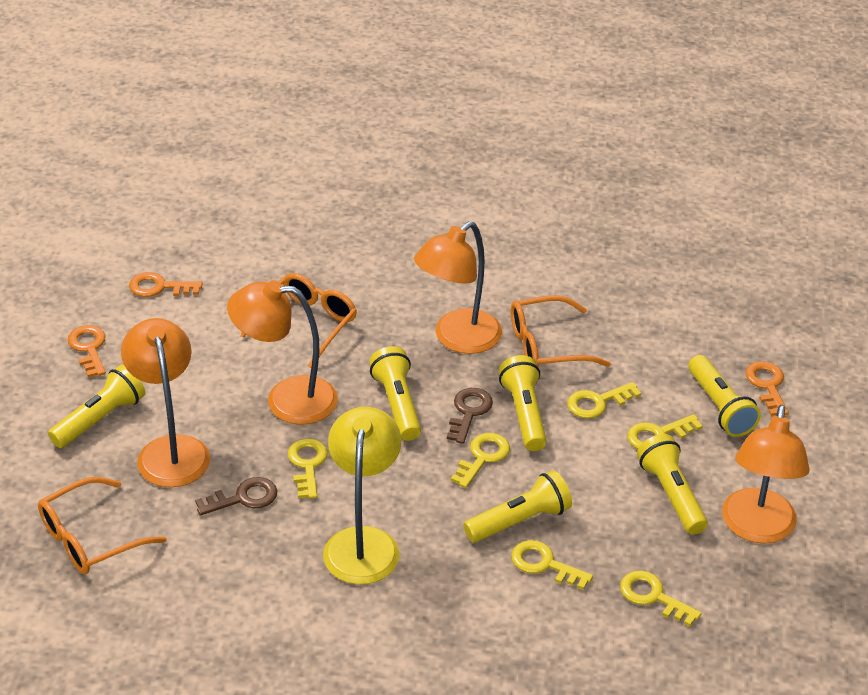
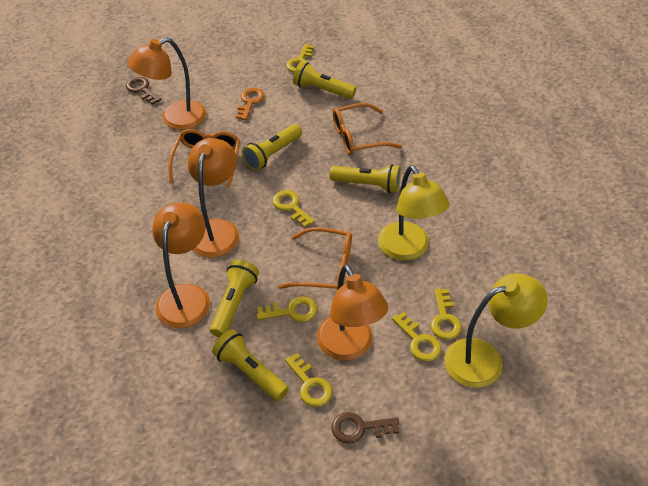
orange key: 3 -> 1
yellow flashlight: 6 -> 5
yellow lamp: 1 -> 2

